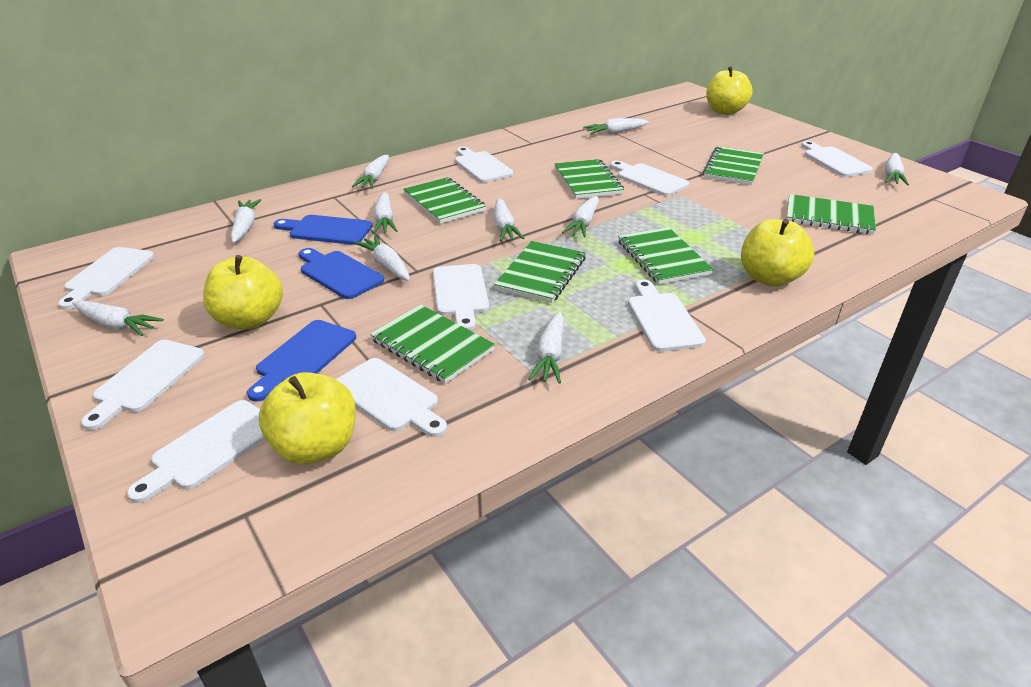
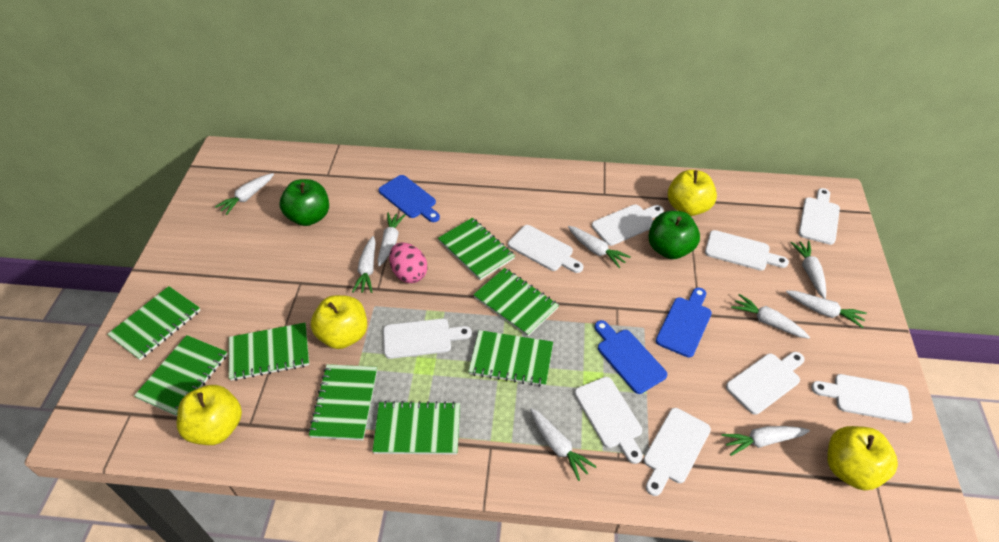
green apple: 0 -> 2
green notebook: 7 -> 8
pink egg: 0 -> 1
white carrot: 10 -> 9

